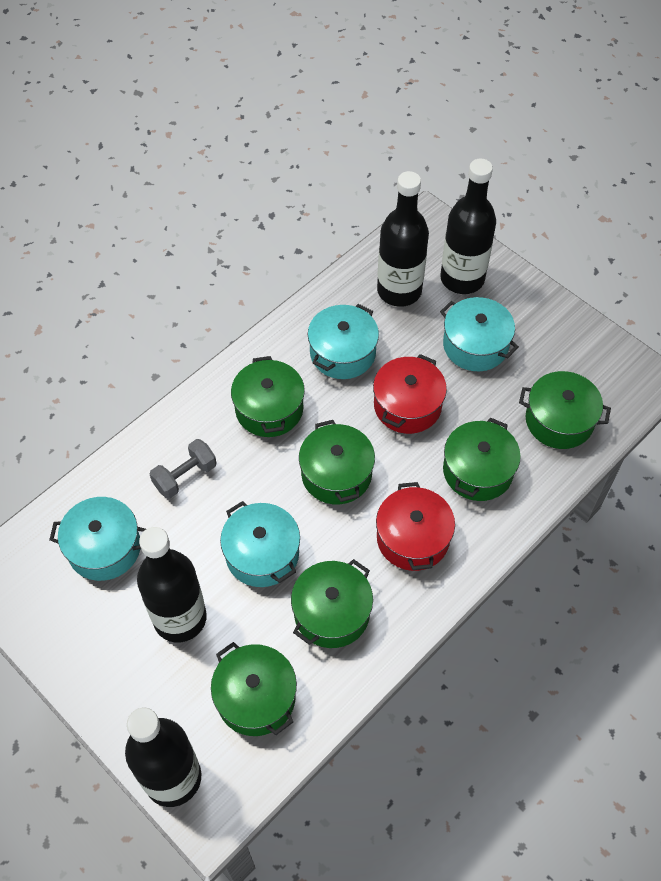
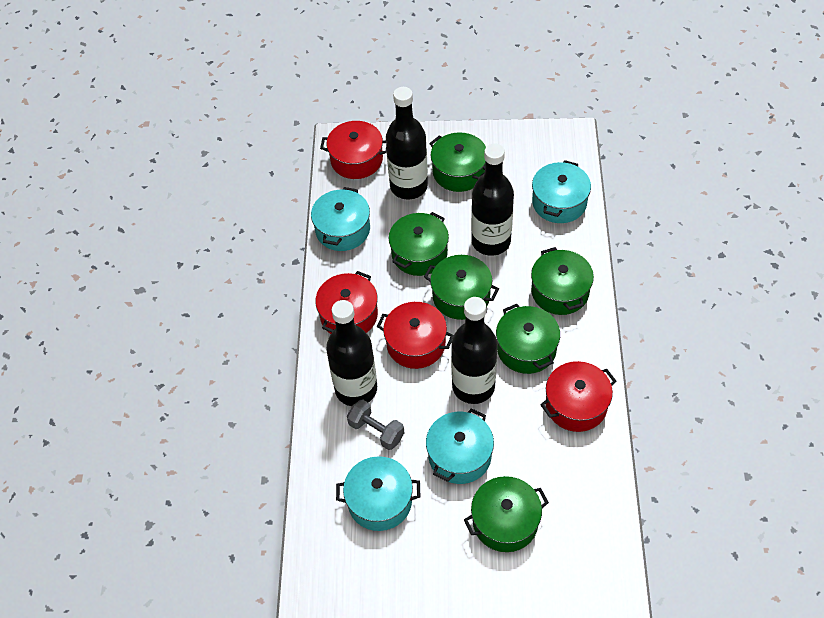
red pot: 2 -> 4

